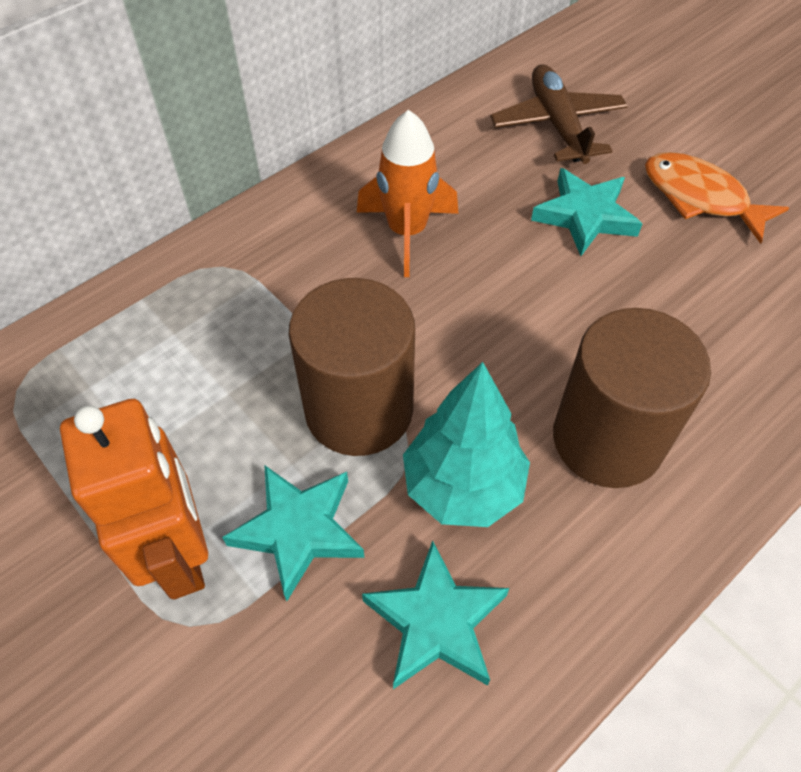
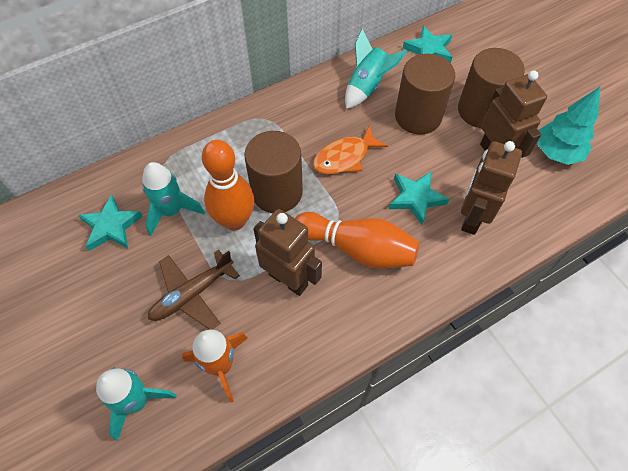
brown cylinder: 2 -> 3
brown robot: 0 -> 3
orange bowling pin: 0 -> 2
orange robot: 1 -> 0
turquoise rocket: 0 -> 3

